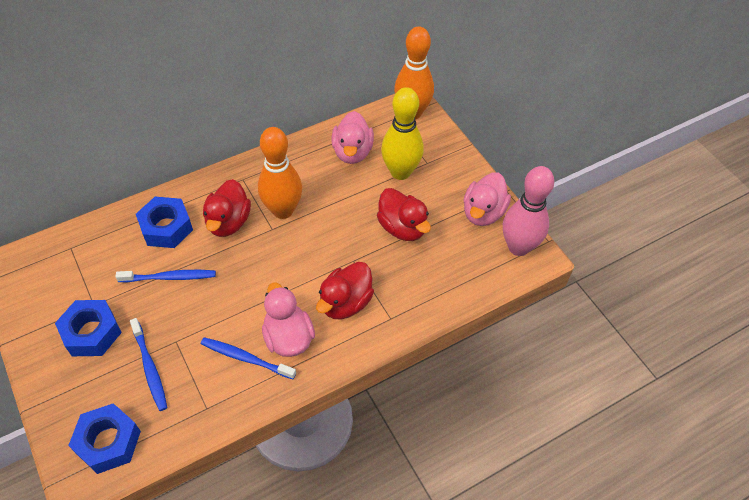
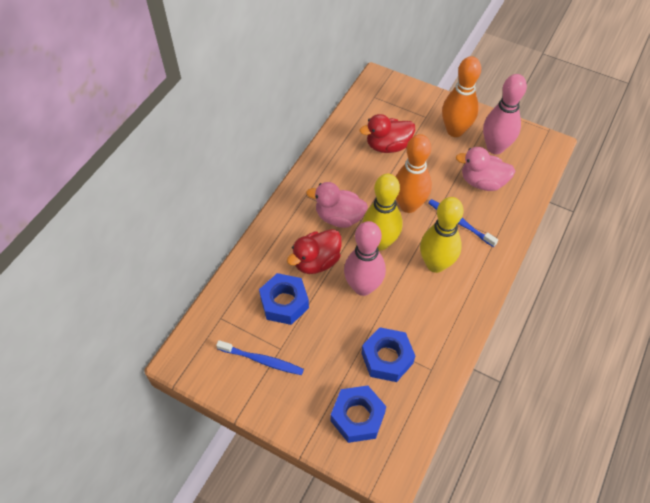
blue toothbrush: 3 -> 2
pink bowling pin: 1 -> 2
pink duck: 3 -> 2
red duck: 3 -> 2
yellow bowling pin: 1 -> 2

